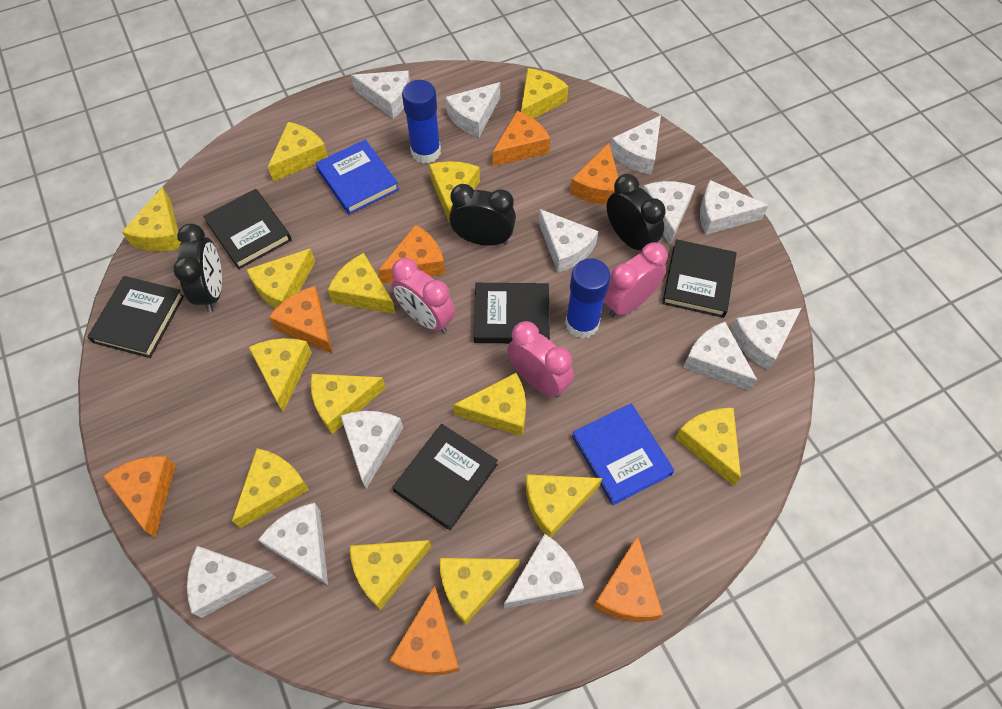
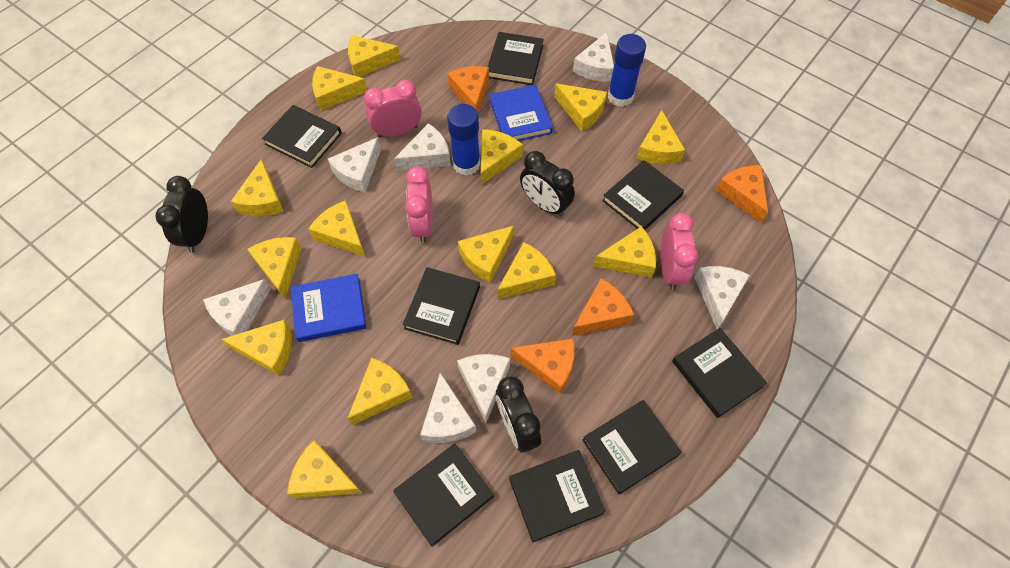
black book: 5 -> 8
orange cheese: 7 -> 4
white cheese: 12 -> 7

